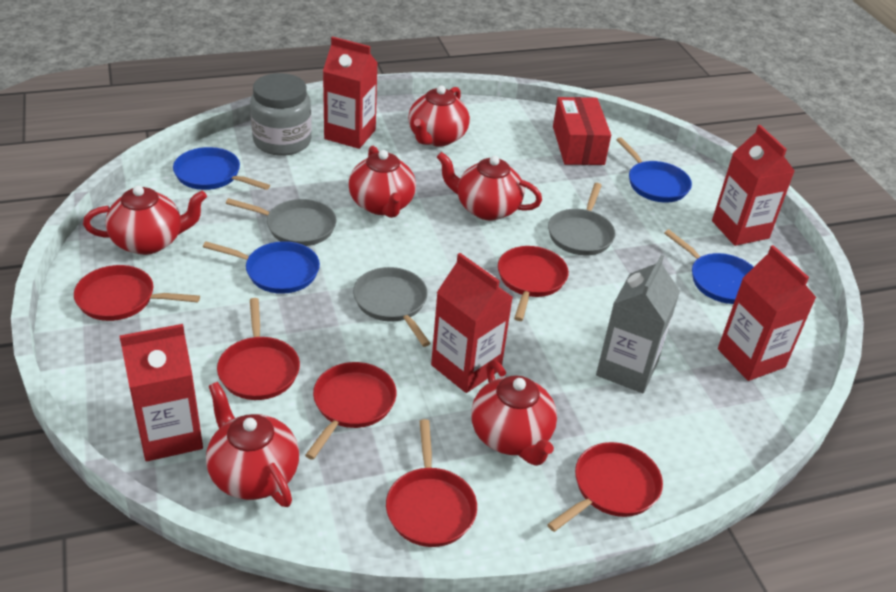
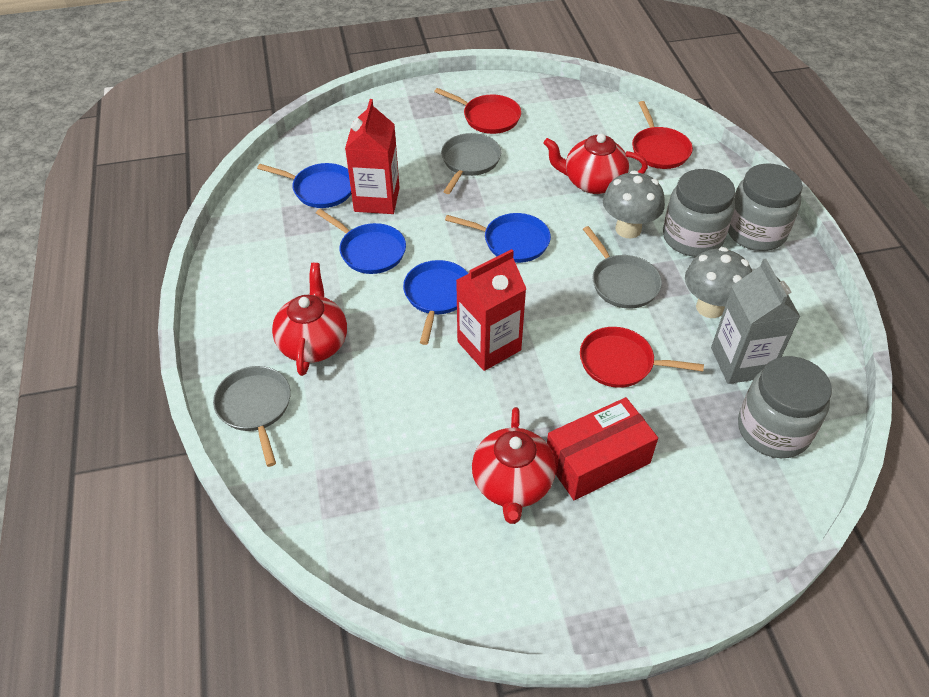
grey jar: 1 -> 3
grey mushroom: 0 -> 2
red carton: 5 -> 2
red pan: 6 -> 3
red teapot: 6 -> 3

